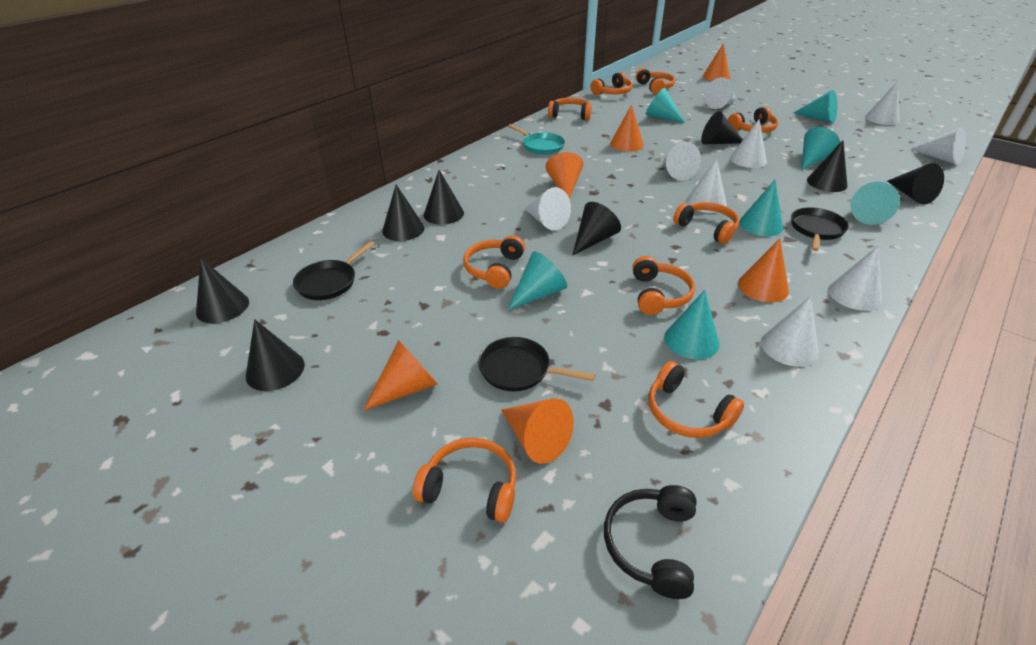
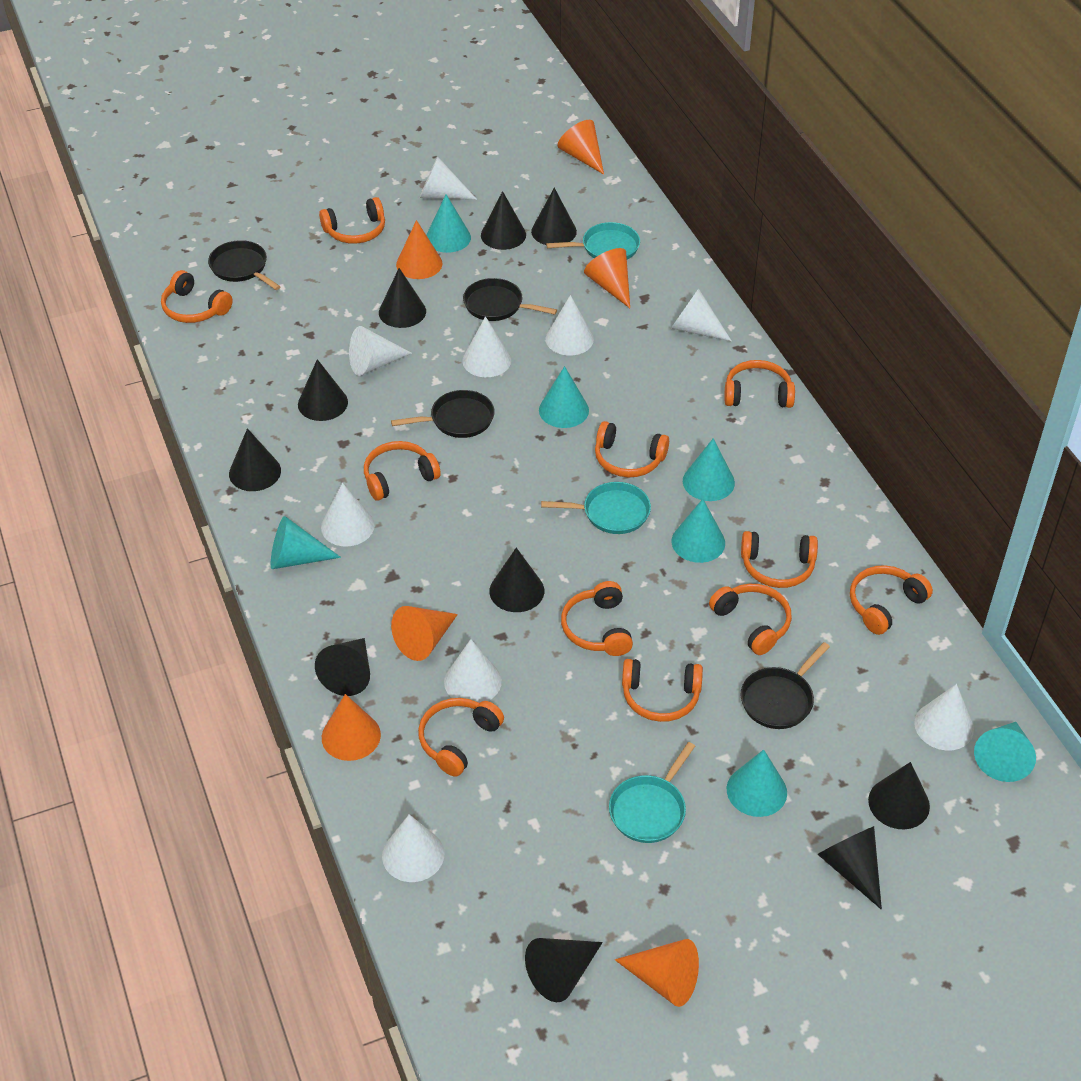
black cone: 8 -> 10
black headphones: 1 -> 0
black pan: 3 -> 4
orange headphones: 9 -> 11
turquoise pan: 1 -> 3

